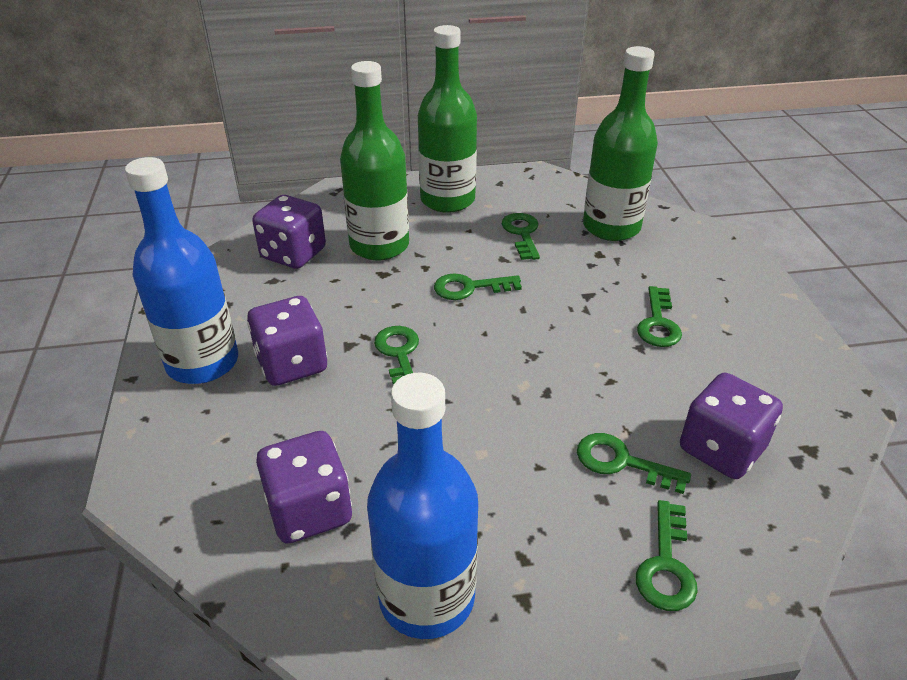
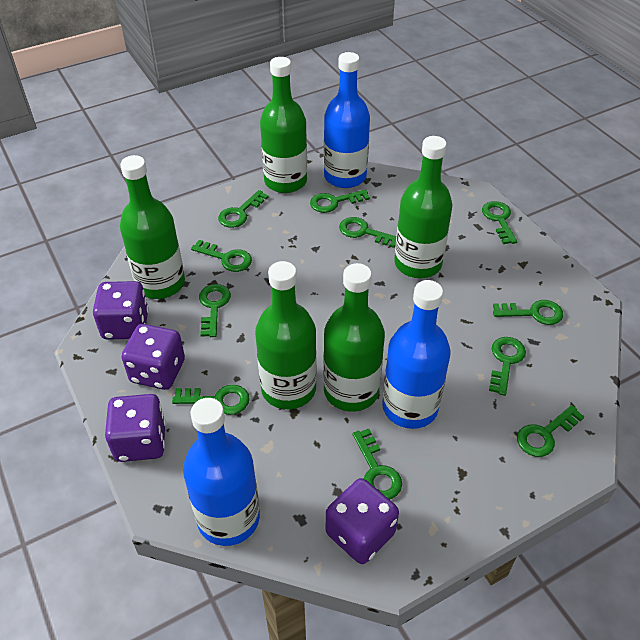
blue bottle: 2 -> 3
green bottle: 3 -> 5
green key: 6 -> 11

